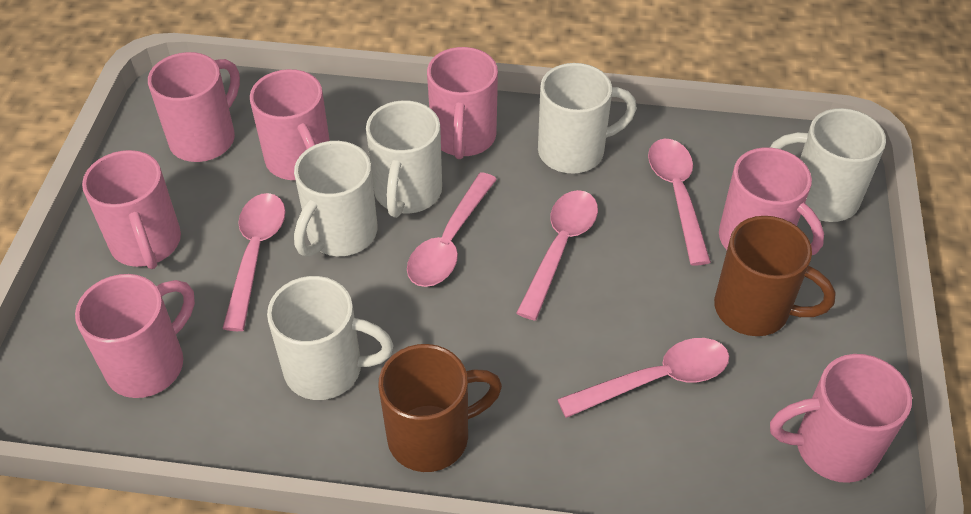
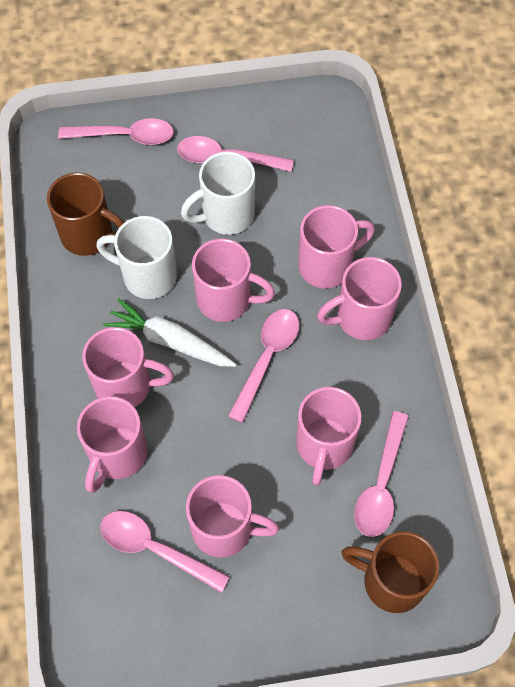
white carrot: 0 -> 1
white mug: 5 -> 2

